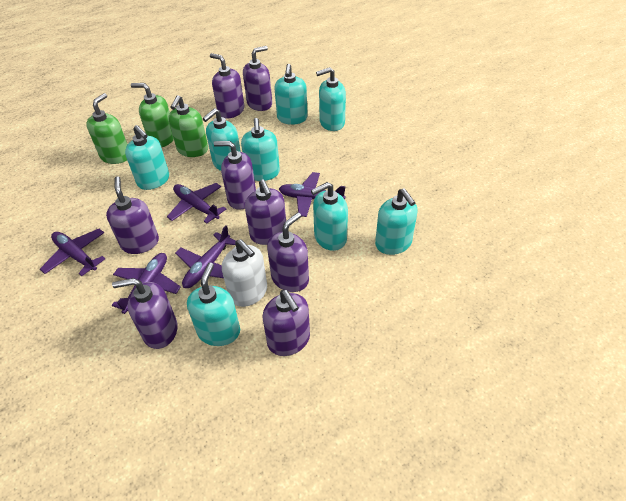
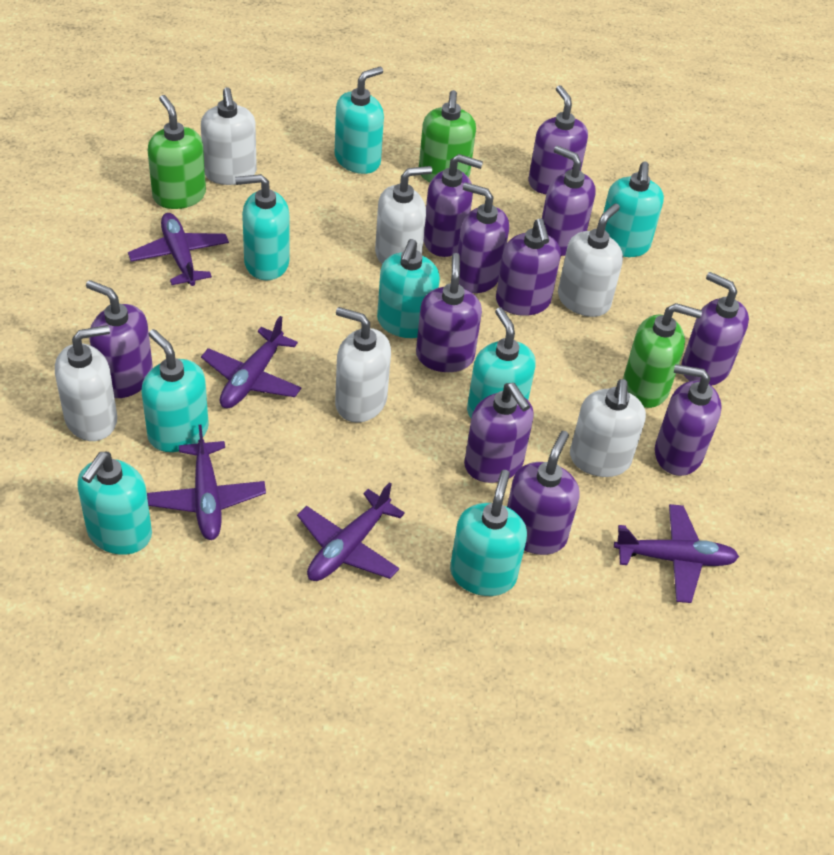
purple soap dispenser: 8 -> 11
white soap dispenser: 1 -> 6

